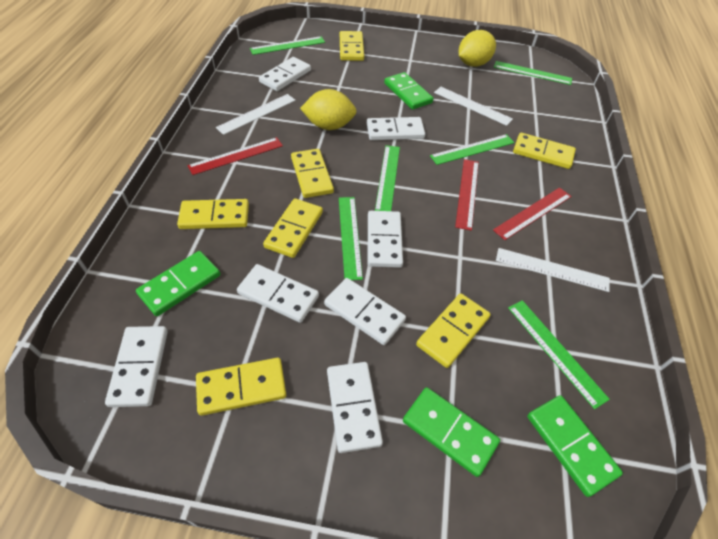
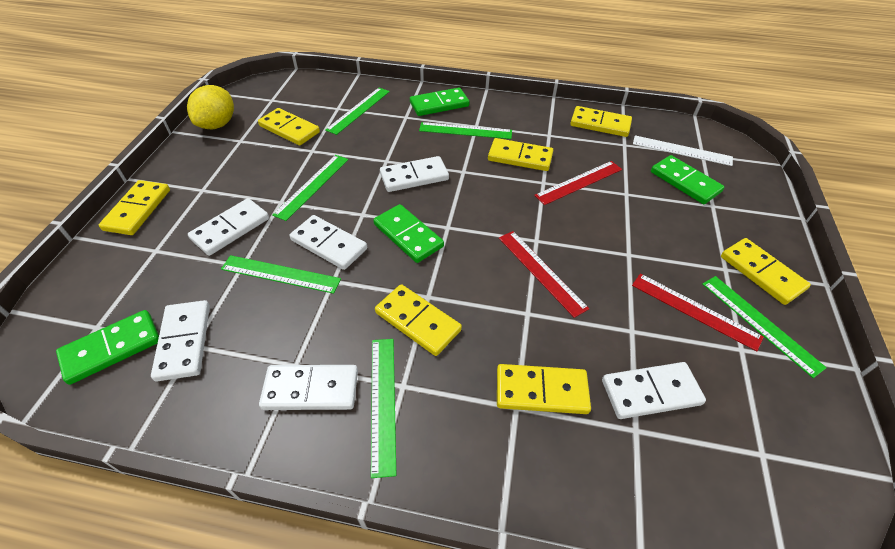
white domino: 7 -> 6
white ruler: 3 -> 1
yellow lemon: 2 -> 1

